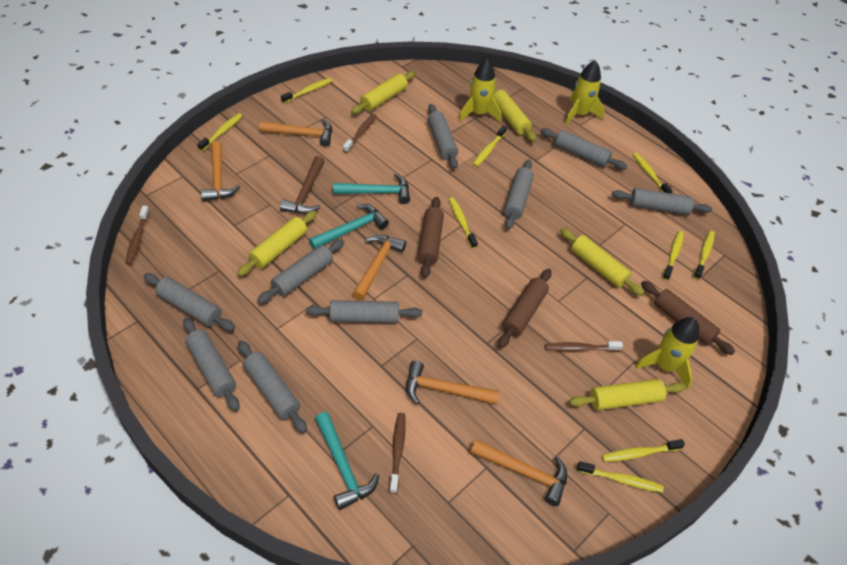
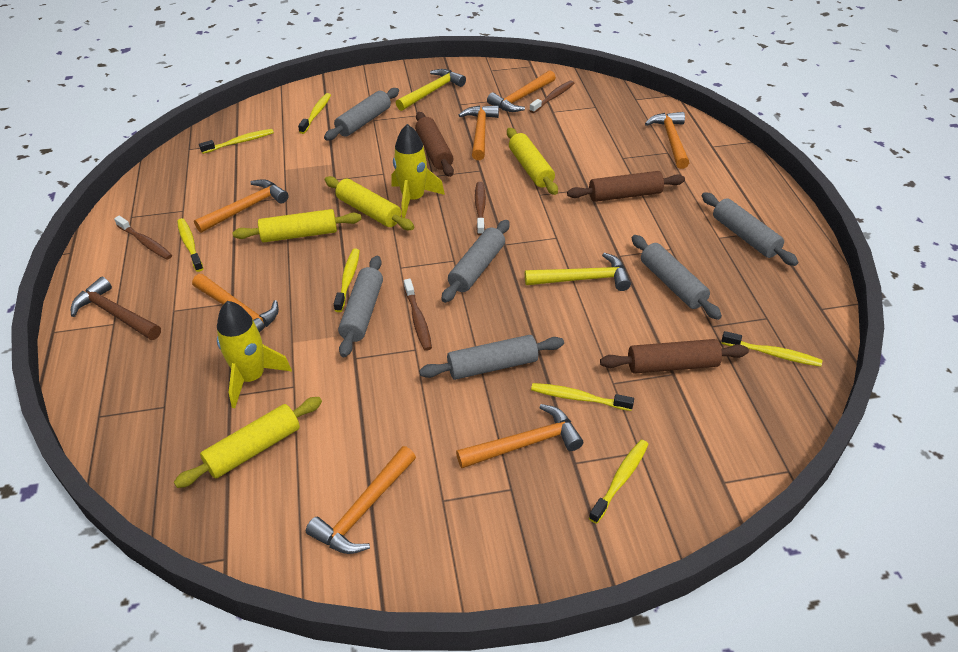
grey rolling pin: 9 -> 6
orange hammer: 5 -> 7
turquoise hammer: 3 -> 0
yellow hammer: 0 -> 2
yellow rocket: 3 -> 2
yellow rolling pin: 5 -> 4
yellow toothbrush: 9 -> 7

